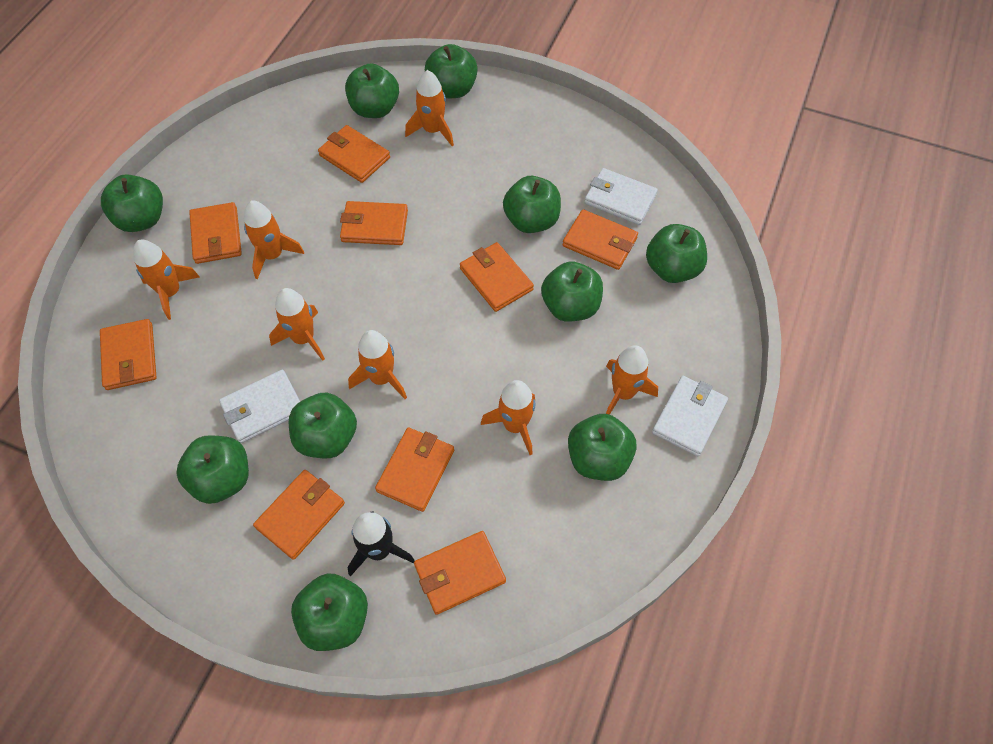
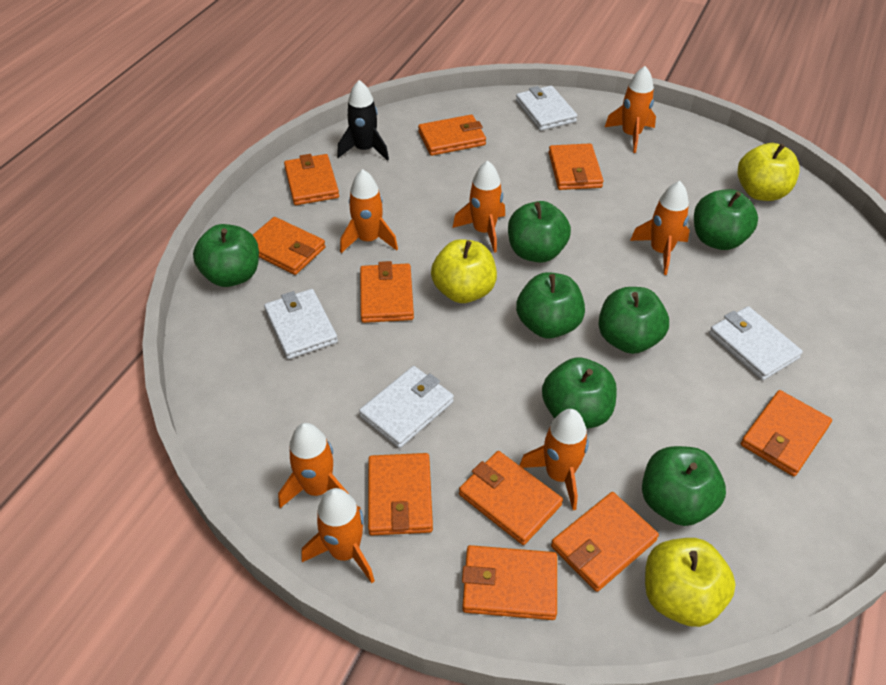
green apple: 10 -> 7
orange wallet: 9 -> 10
white wallet: 3 -> 4
yellow apple: 0 -> 3

